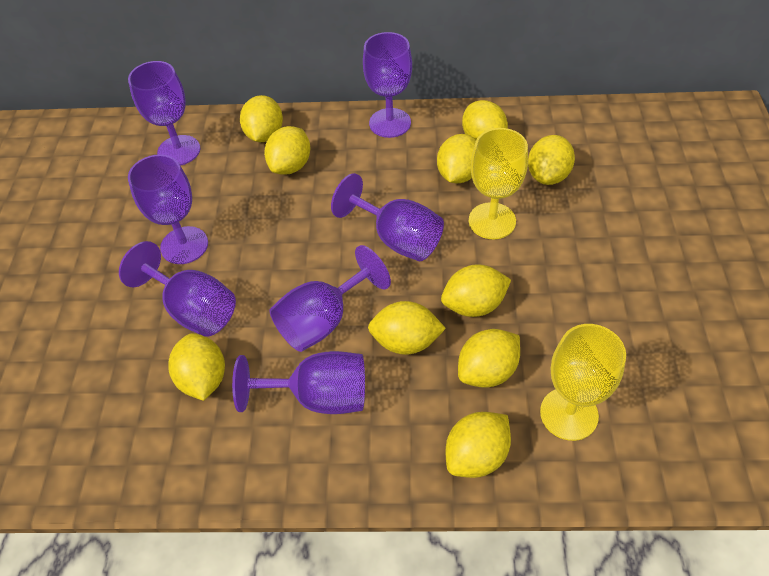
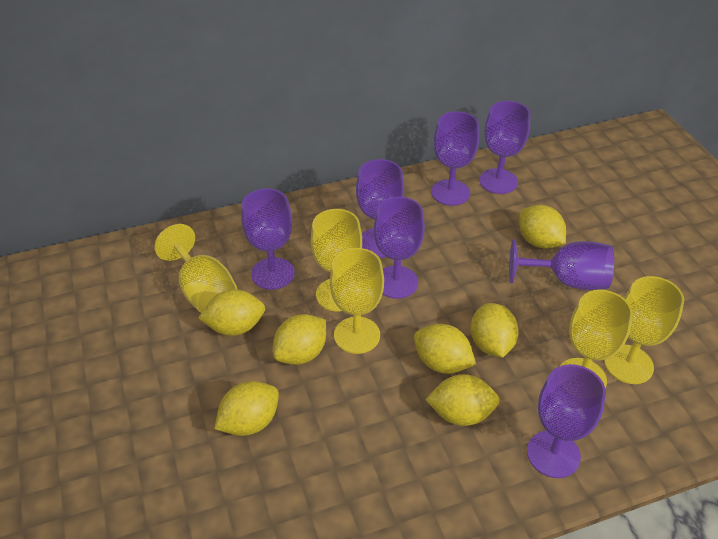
yellow goblet: 2 -> 5
yellow lemon: 10 -> 7

